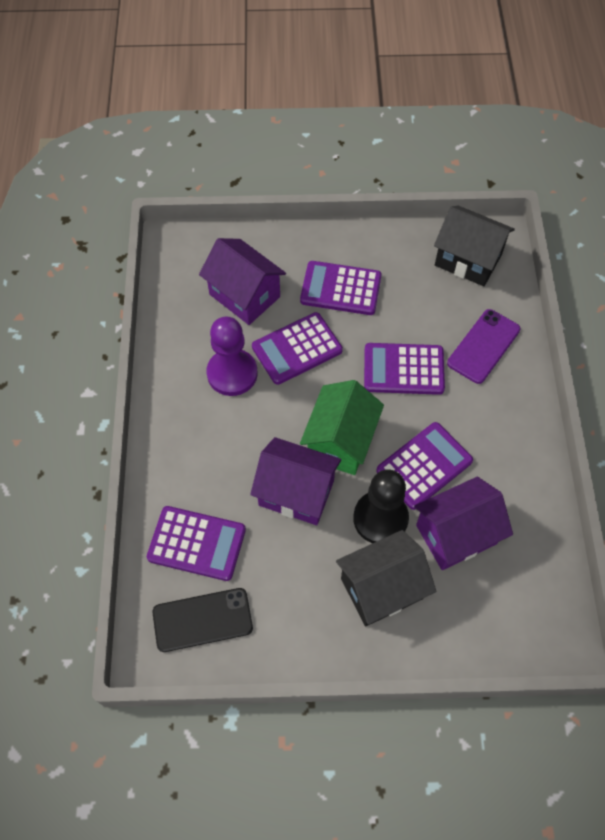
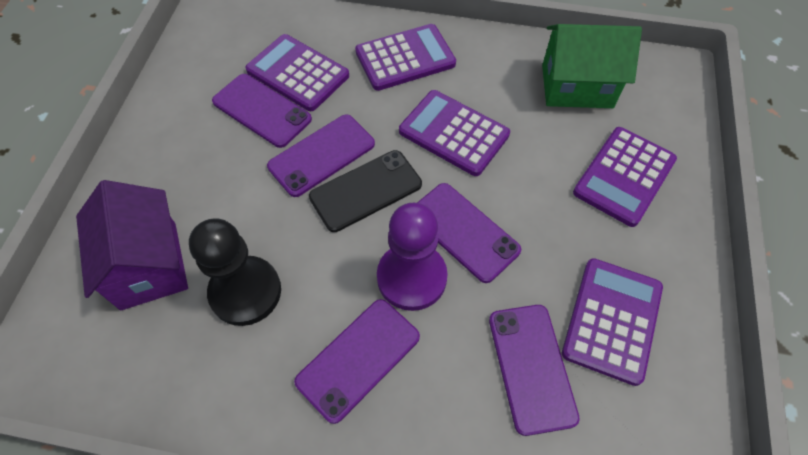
black house: 2 -> 0
purple house: 3 -> 1
purple phone: 1 -> 5

